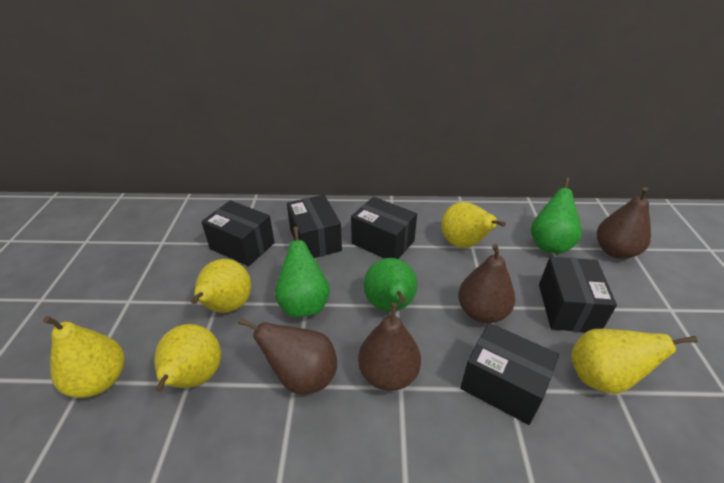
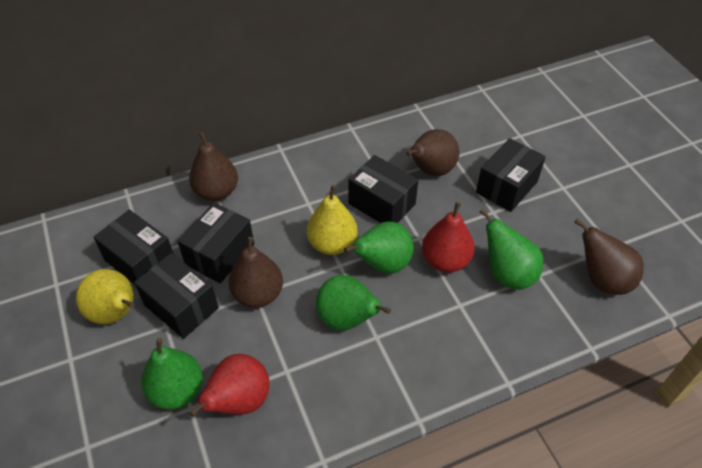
green pear: 3 -> 4
red pear: 0 -> 2
yellow pear: 5 -> 2

